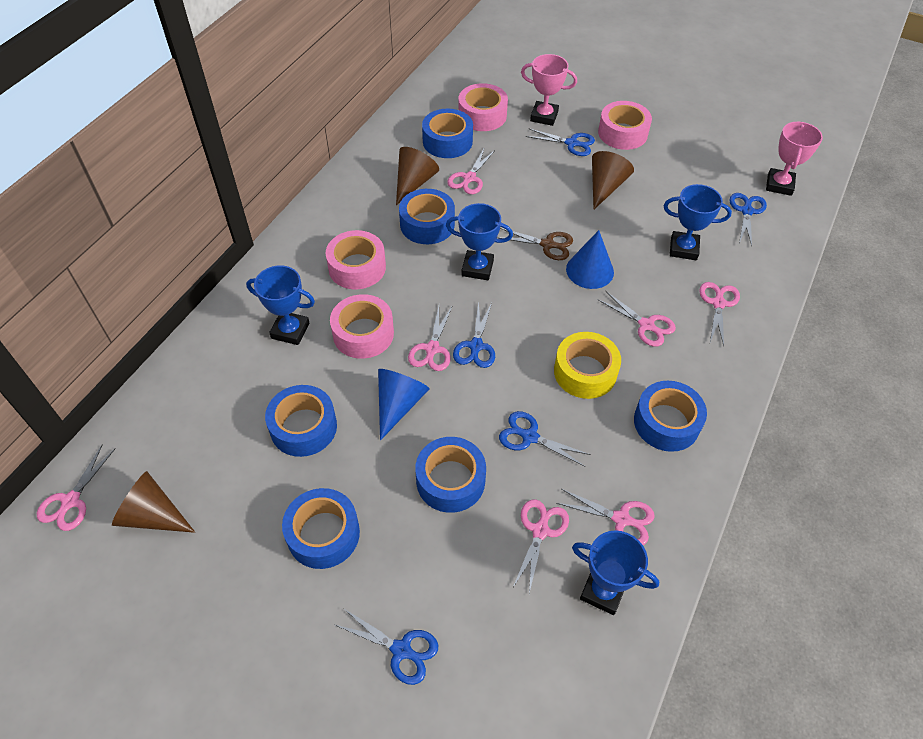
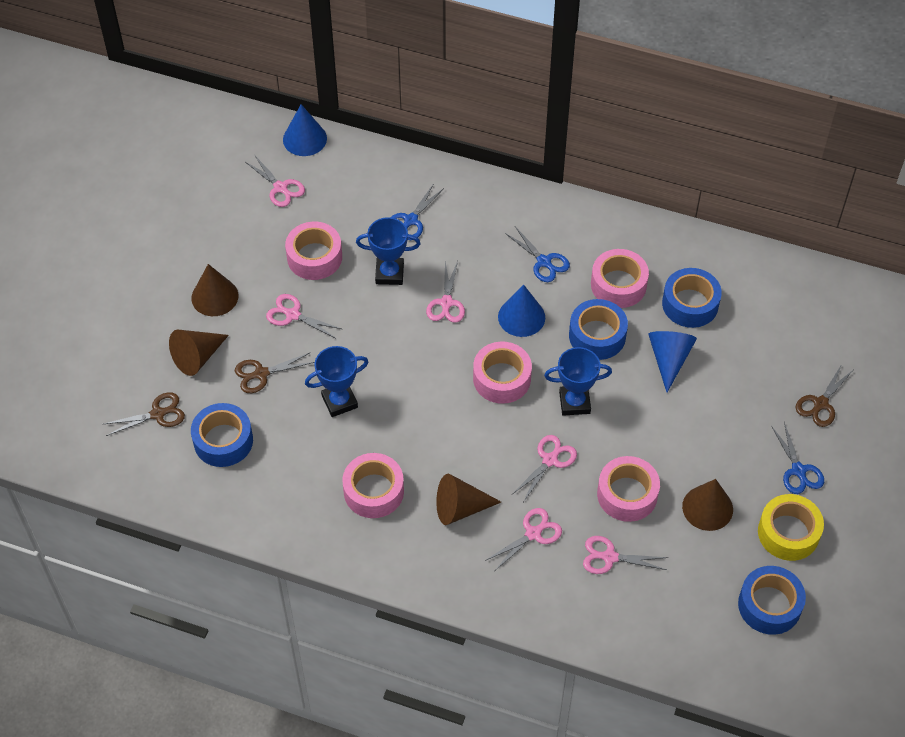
blue cone: 2 -> 3
blue scissors: 5 -> 3
blue tape: 6 -> 4
blue trophy: 4 -> 3
brown cone: 3 -> 4
brown scissors: 1 -> 3
pink scissors: 7 -> 6
pink tape: 4 -> 5
pink trophy: 2 -> 0

